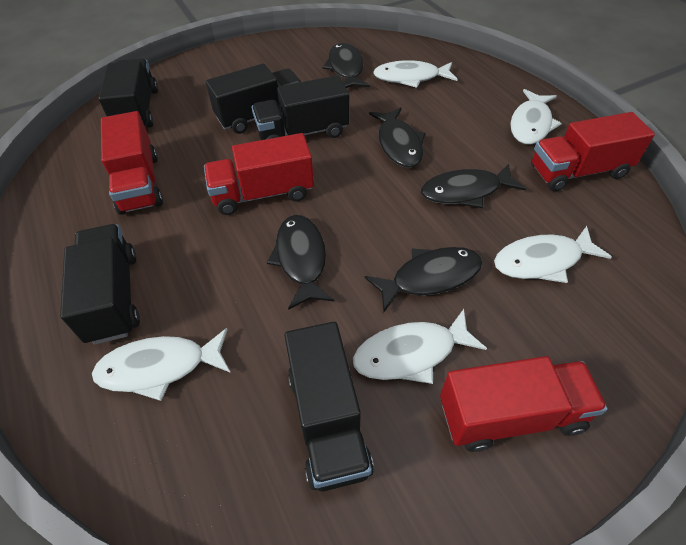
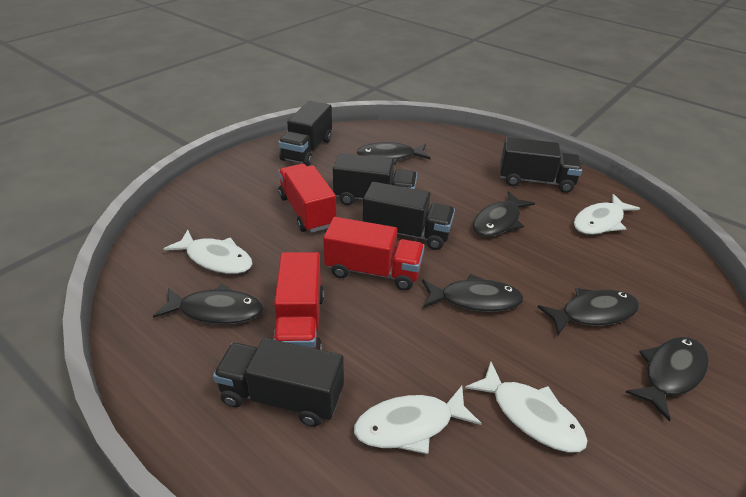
black fish: 5 -> 6
red truck: 4 -> 3
white fish: 5 -> 4

